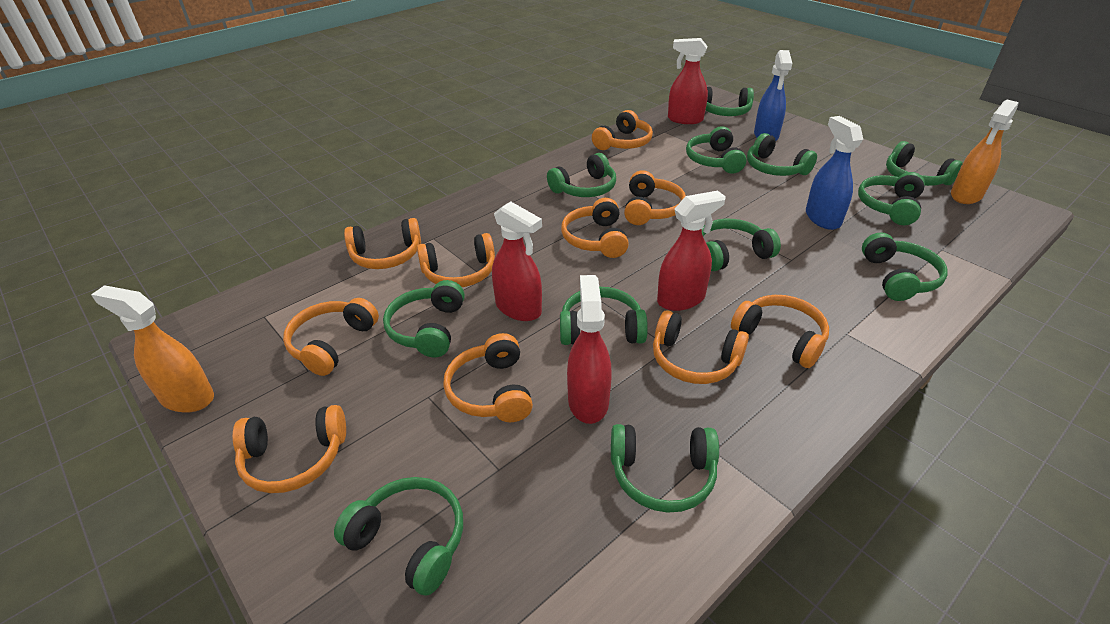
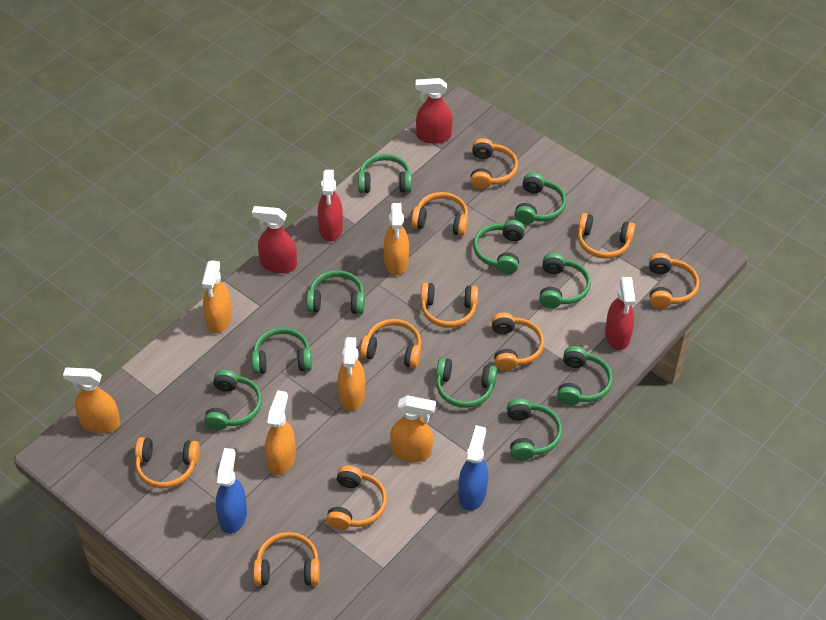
green headphones: 12 -> 10
orange spray bottle: 2 -> 6

